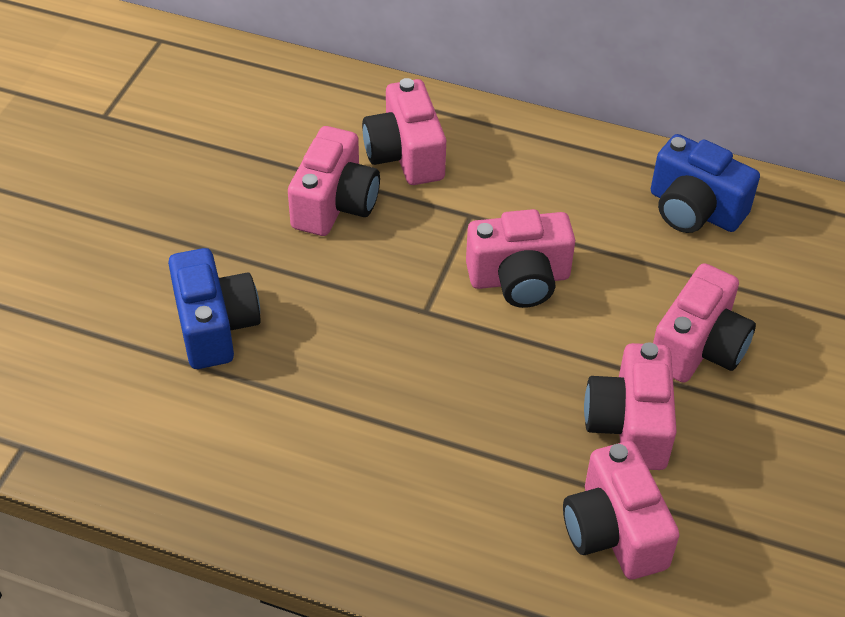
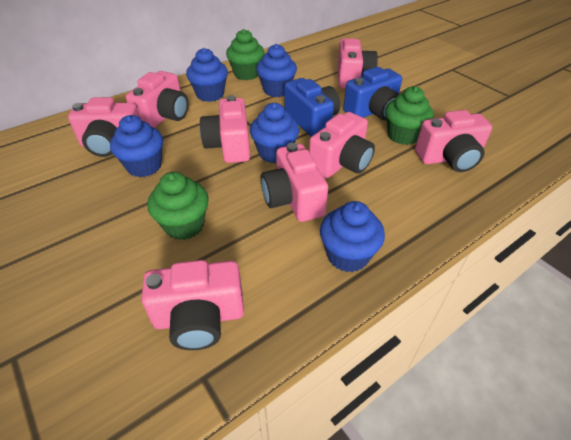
blue cupcake: 0 -> 5
green cupcake: 0 -> 3
pink camera: 6 -> 8

